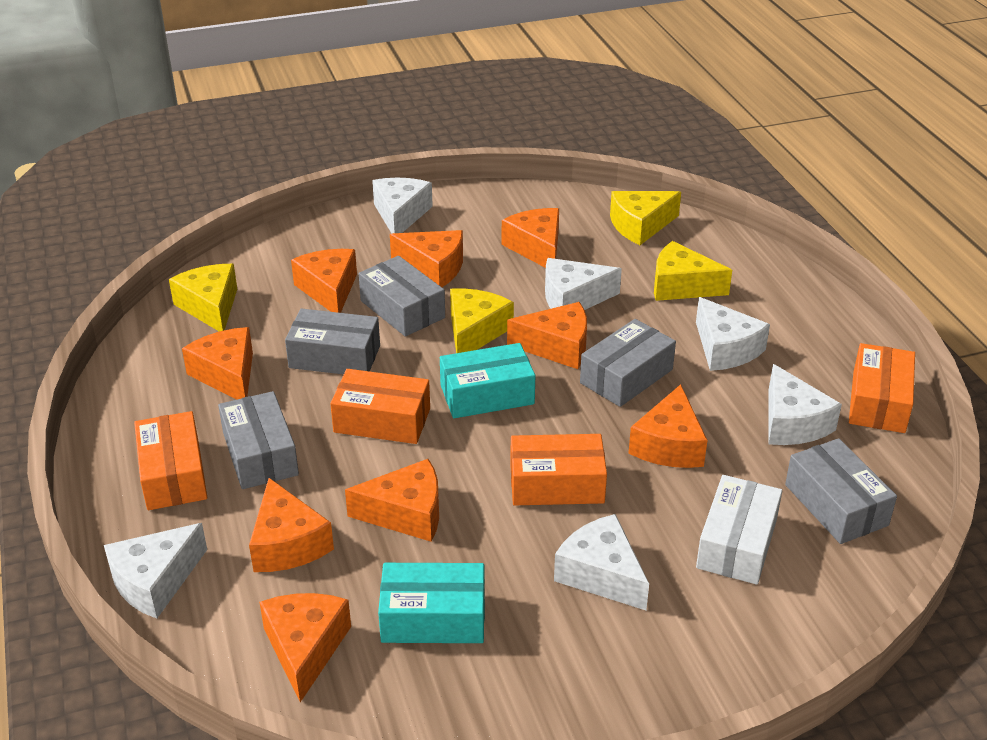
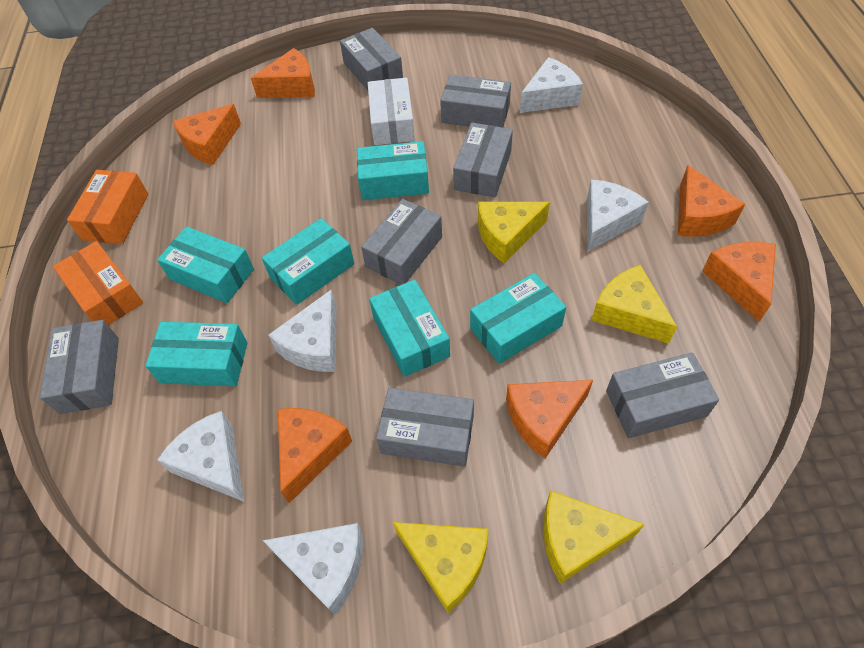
grey box: 5 -> 7
orange box: 4 -> 2
orange cheese: 9 -> 6
turquoise box: 2 -> 6
white cheese: 6 -> 5

